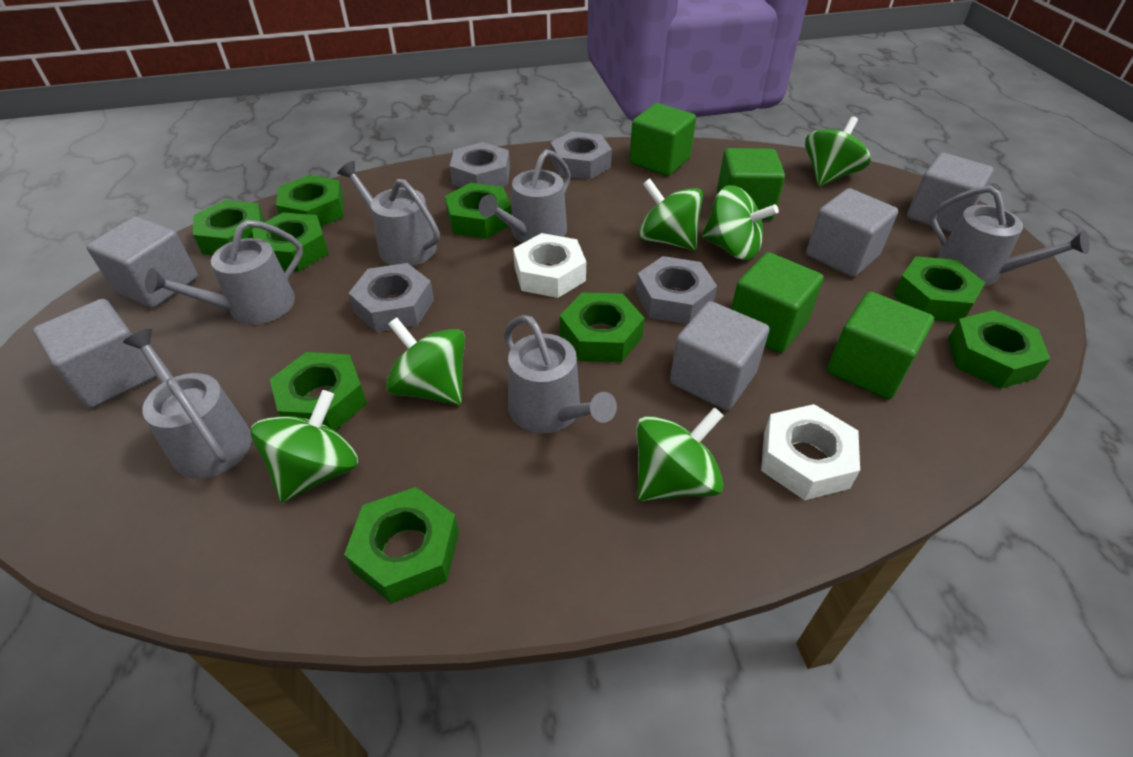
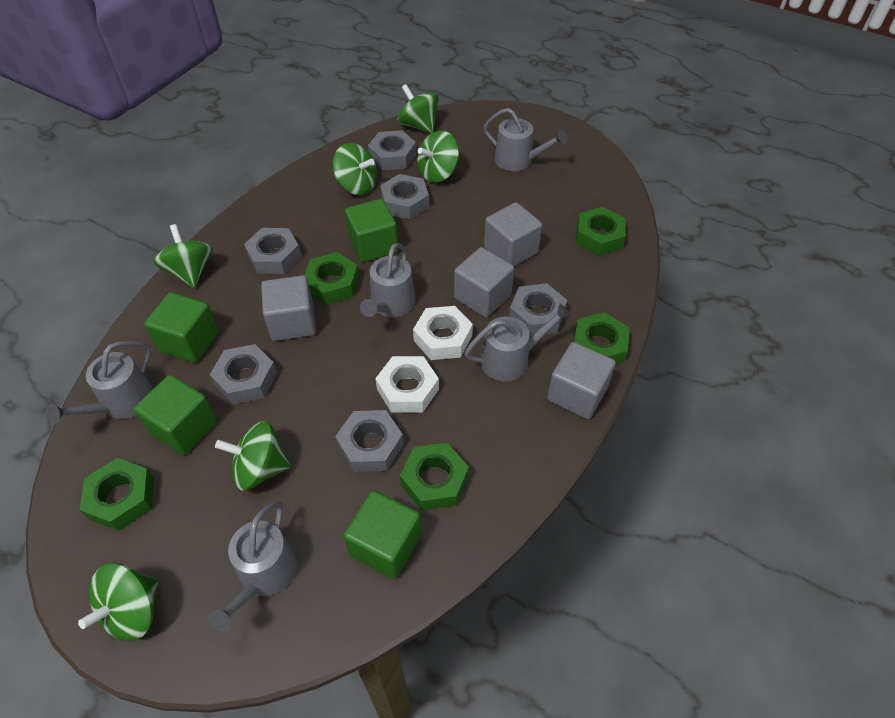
green nut: 9 -> 5
grey cube: 5 -> 4
grey nut: 4 -> 6
grey watering can: 6 -> 5

